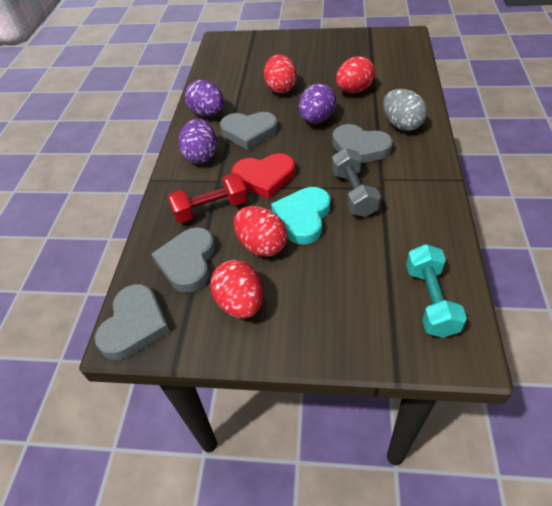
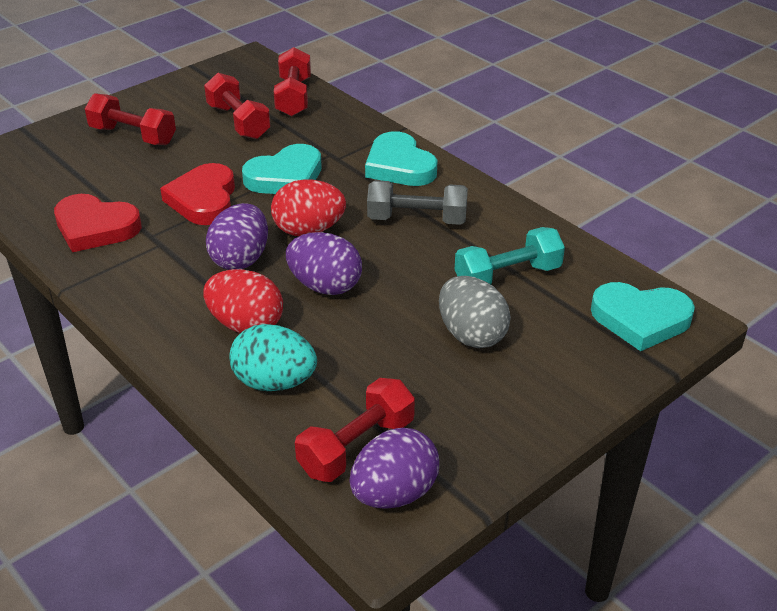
grey heart: 4 -> 0
red dumbbell: 1 -> 4
red egg: 4 -> 2
red heart: 1 -> 2
turquoise egg: 0 -> 1
turquoise heart: 1 -> 3

